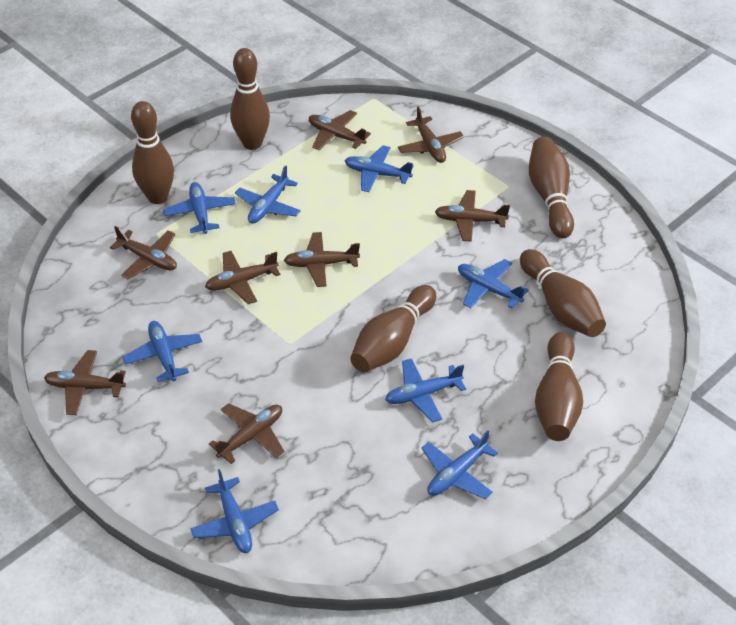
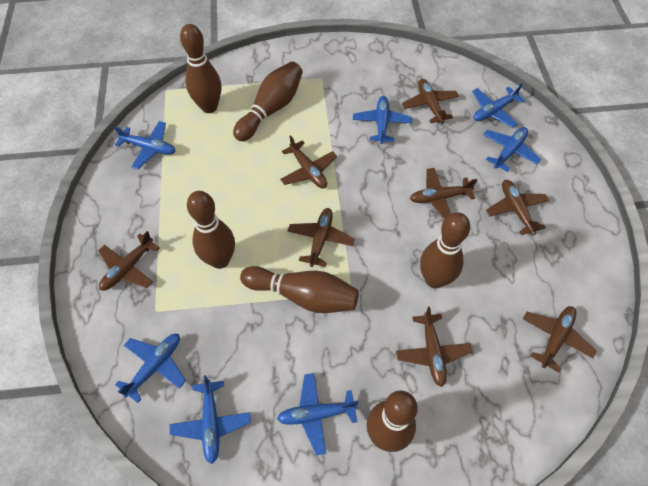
blue plane: 8 -> 7

